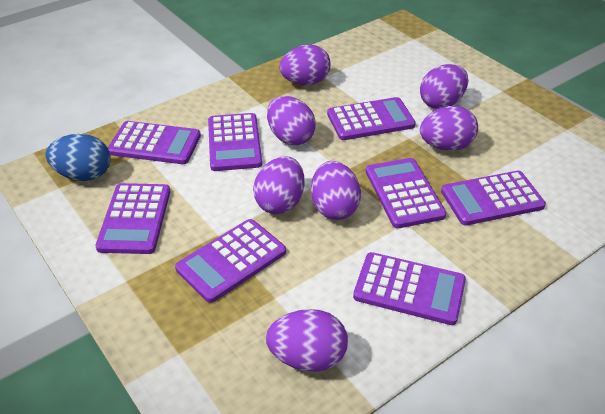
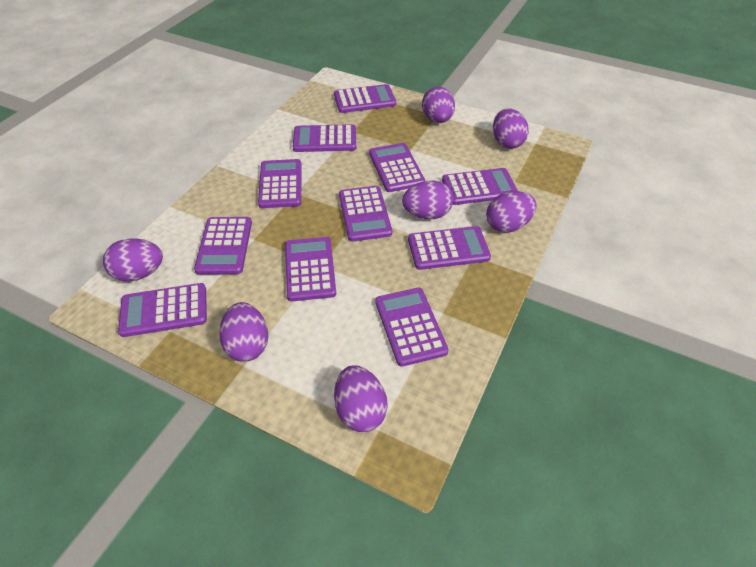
blue egg: 1 -> 0
purple calculator: 8 -> 11

